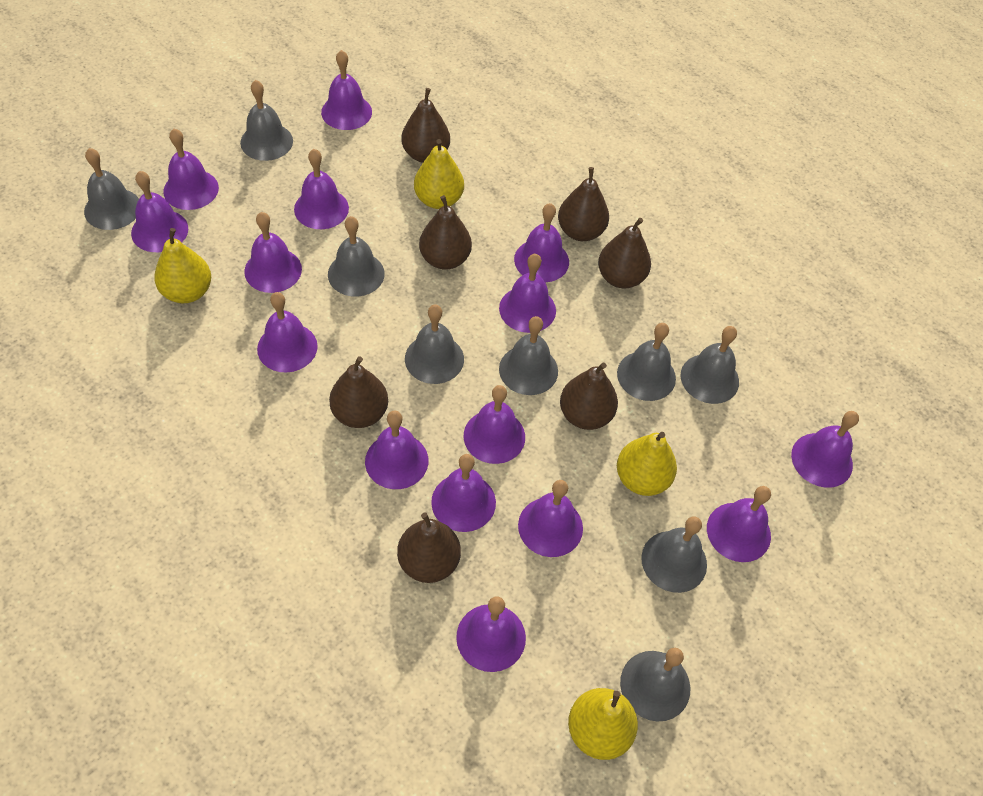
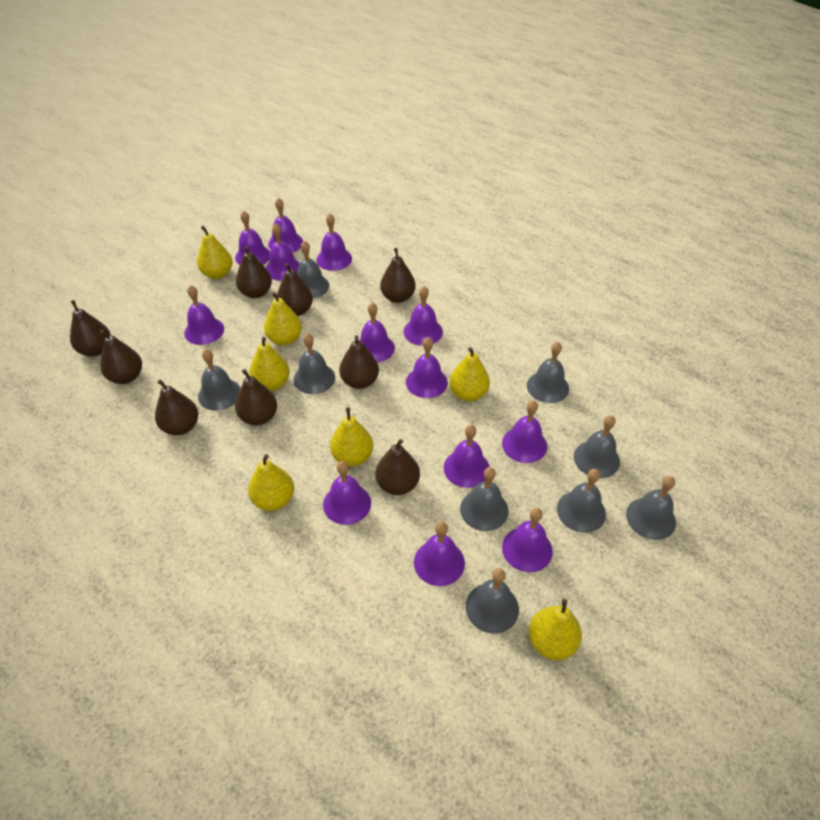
brown pear: 7 -> 9
purple bell: 15 -> 13
yellow pear: 4 -> 7

